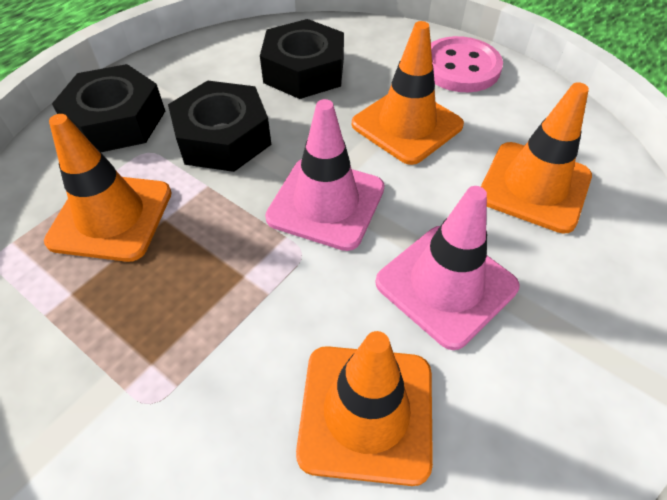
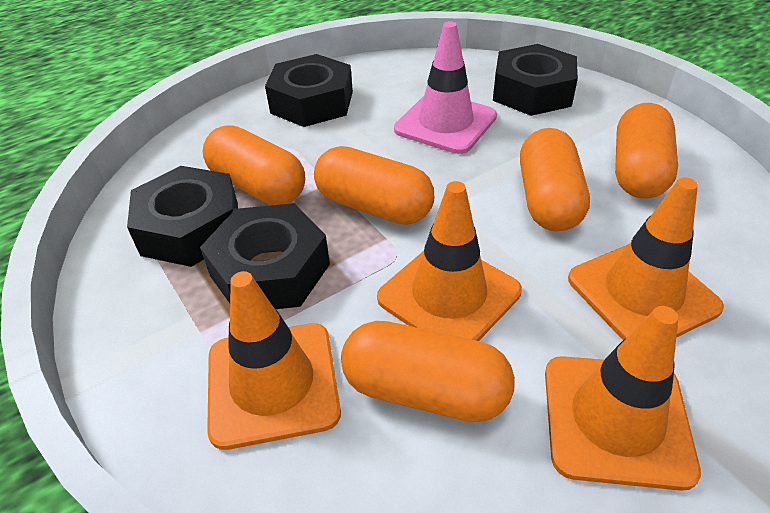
black nut: 3 -> 4
orange capsule: 0 -> 5
pink button: 1 -> 0
pink traffic cone: 2 -> 1

